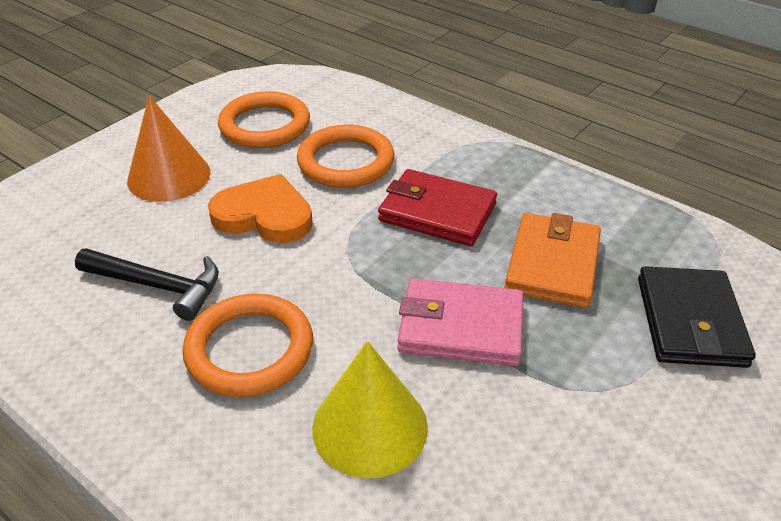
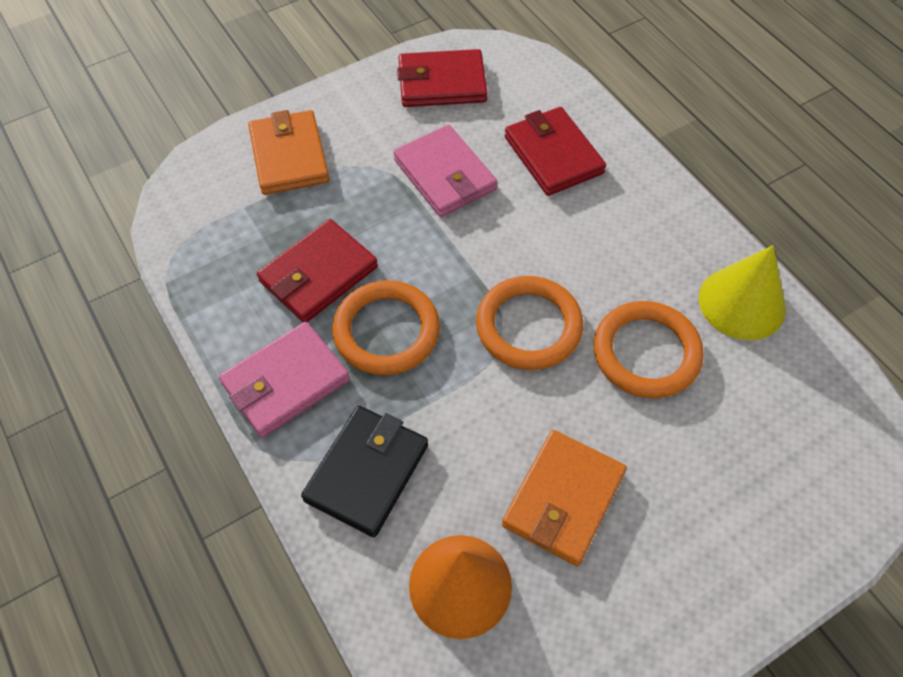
black hammer: 1 -> 0
orange heart: 1 -> 0
orange wallet: 1 -> 2
pink wallet: 1 -> 2
red wallet: 1 -> 3

